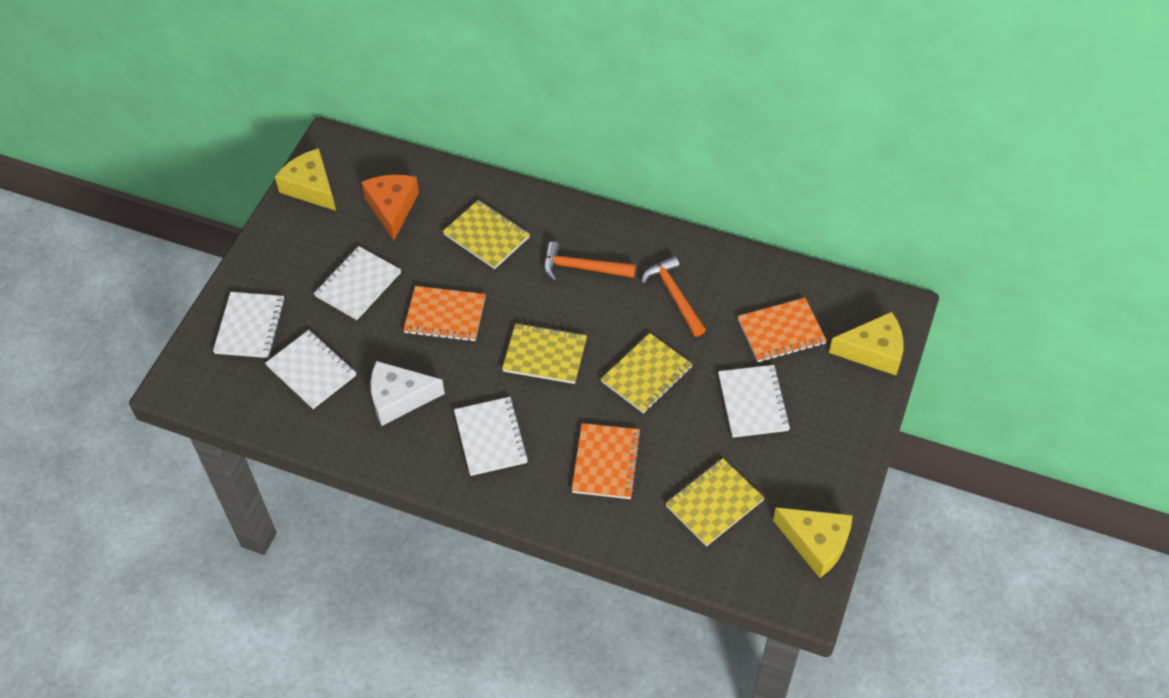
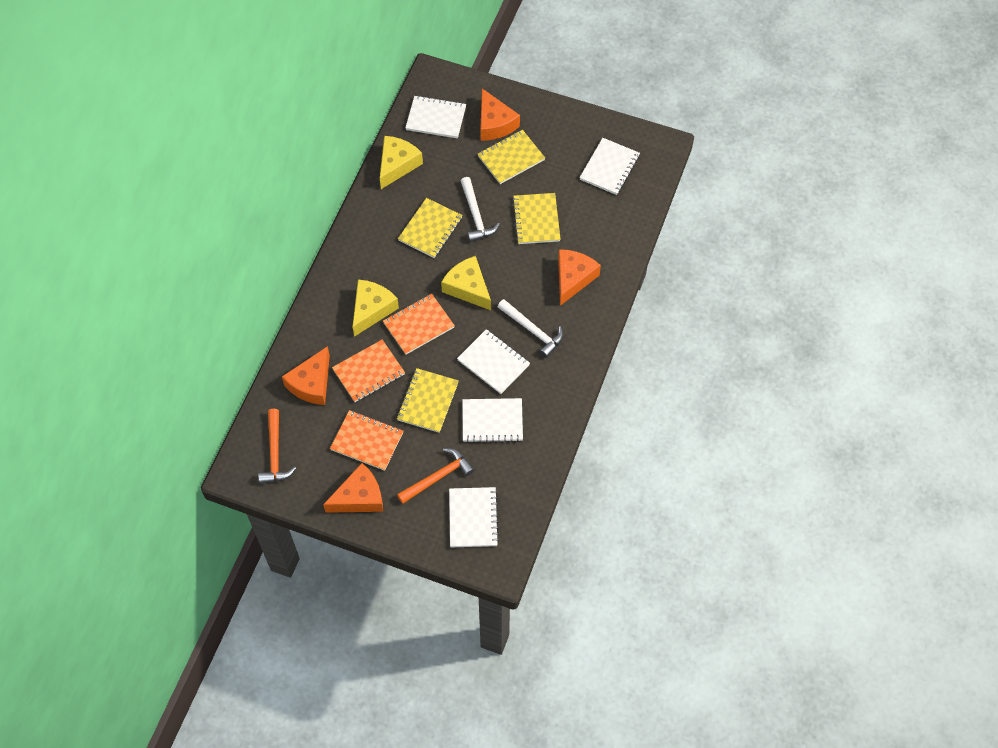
orange cheese: 1 -> 4
white cheese: 1 -> 0
white hammer: 0 -> 2

